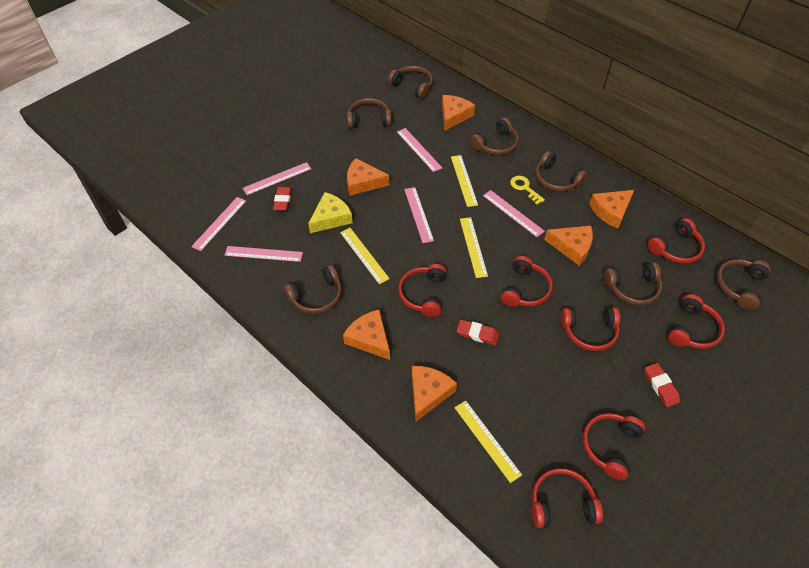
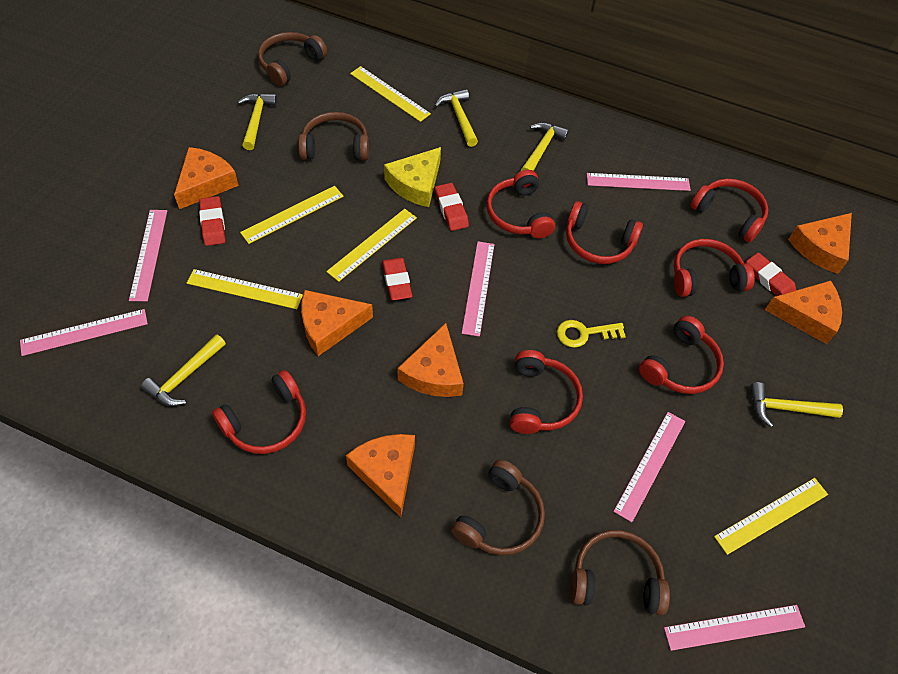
brown headphones: 7 -> 4
red eraser: 3 -> 4
yellow hammer: 0 -> 5
yellow ruler: 4 -> 5

